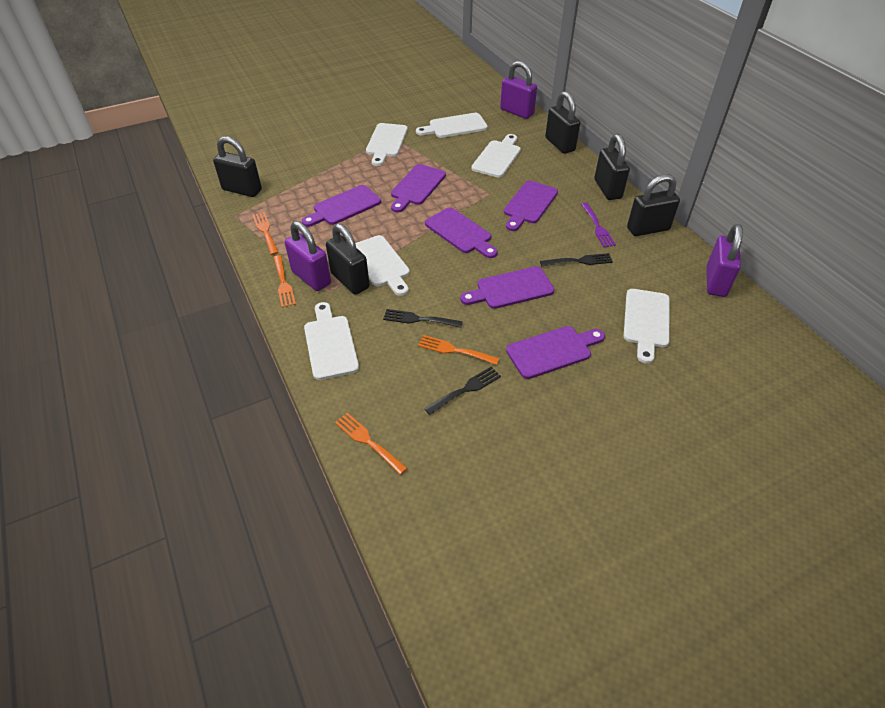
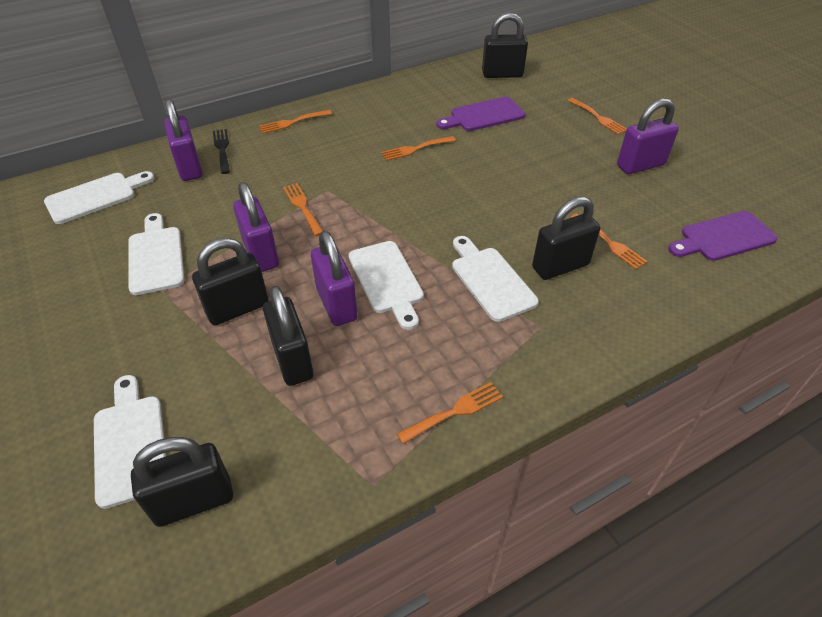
black fork: 3 -> 1
orange fork: 4 -> 6
purple cutting board: 6 -> 2
purple fork: 1 -> 0
purple padlock: 3 -> 4
white cutting board: 6 -> 5

